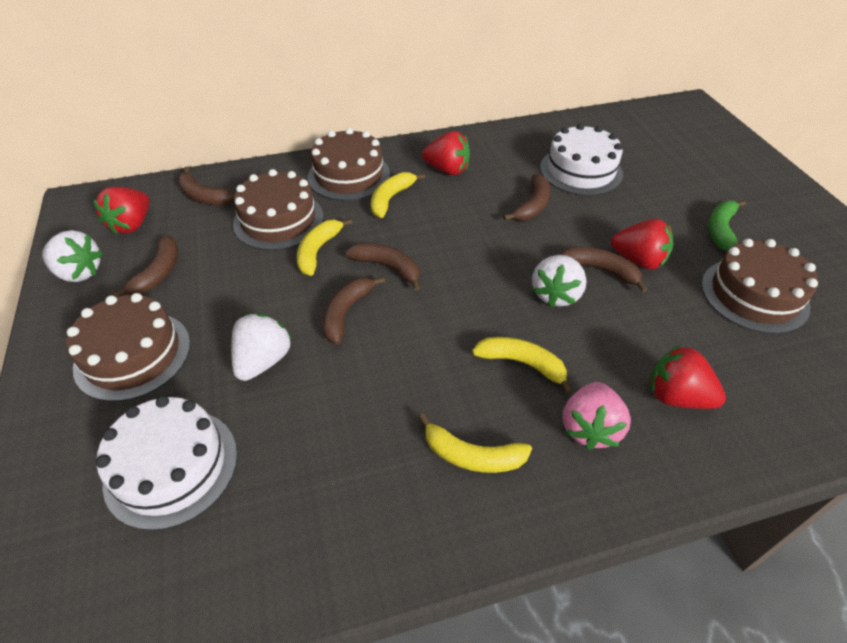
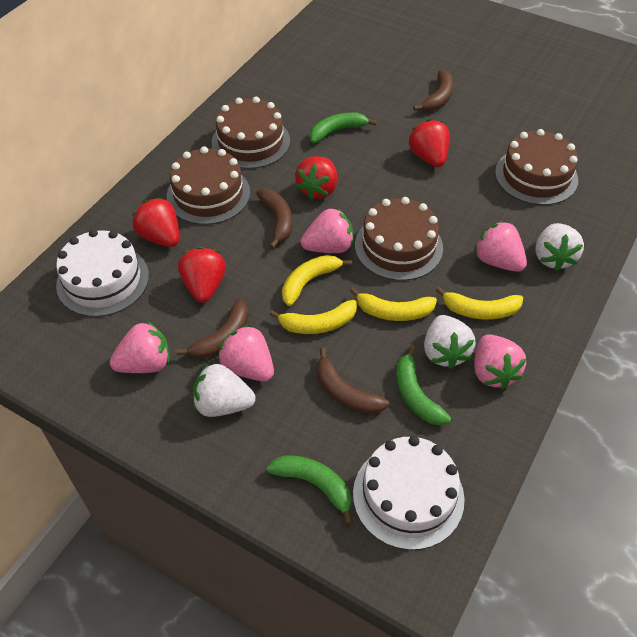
brown banana: 6 -> 4
green banana: 1 -> 3
pink strawberry: 1 -> 5

